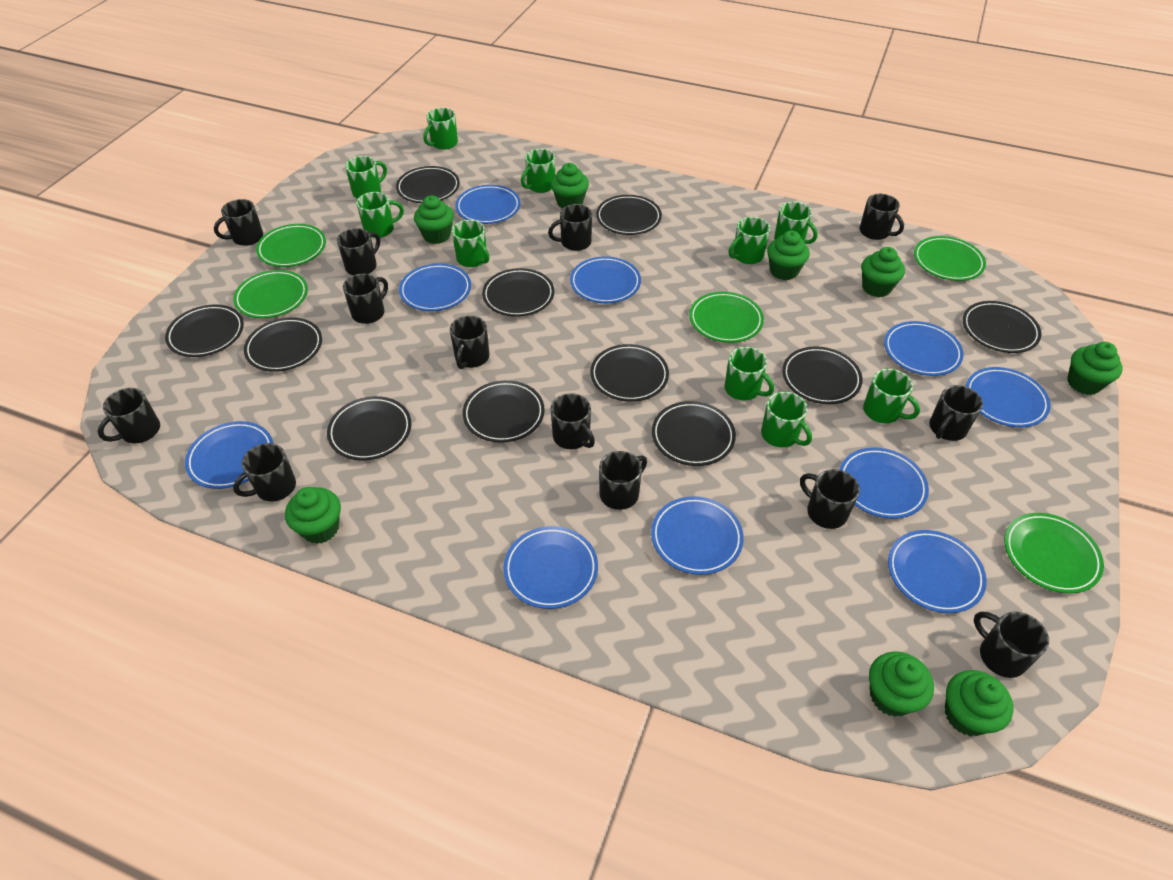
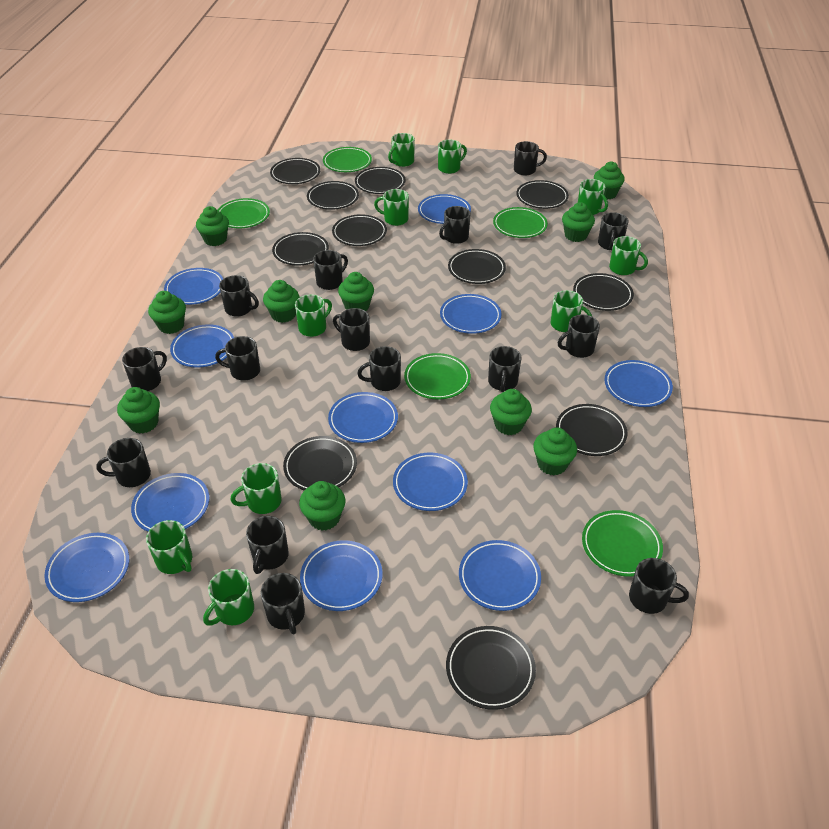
black mug: 13 -> 15
blue plate: 10 -> 11
green cupcake: 8 -> 10

